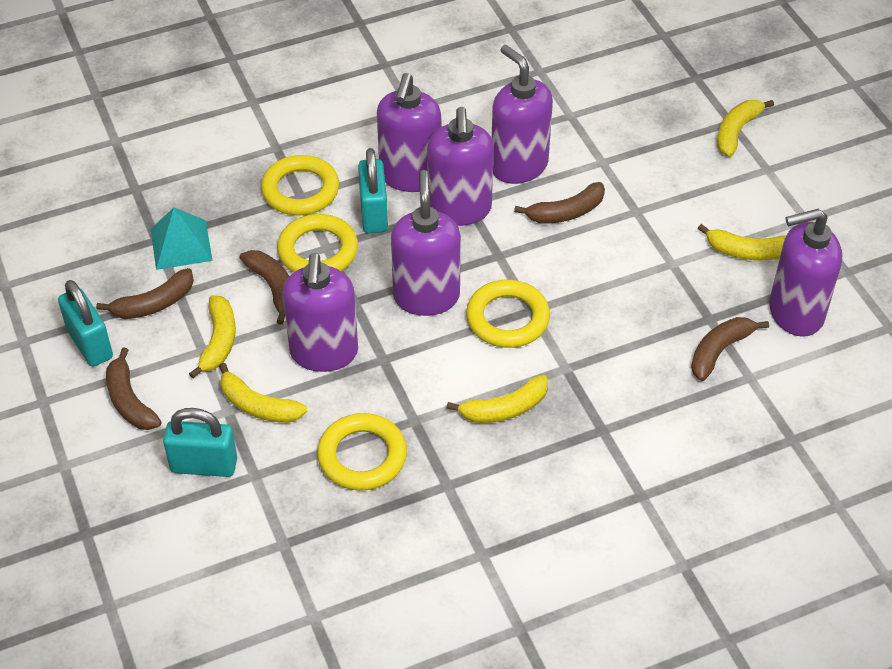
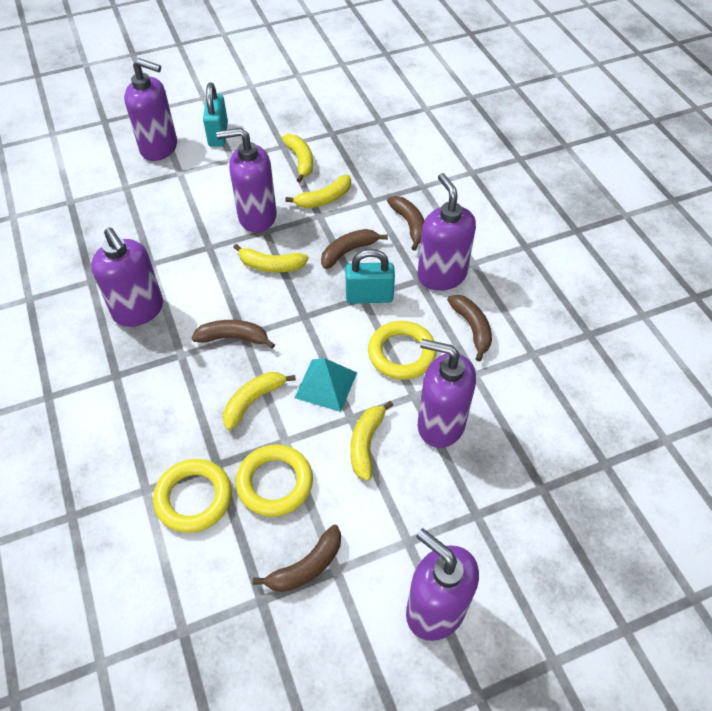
turquoise padlock: 3 -> 2
yellow ring: 4 -> 3

